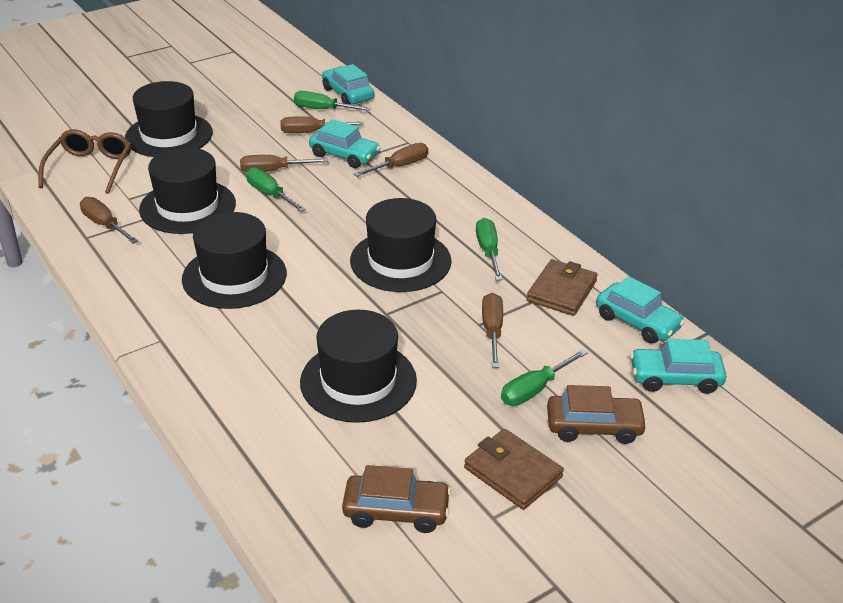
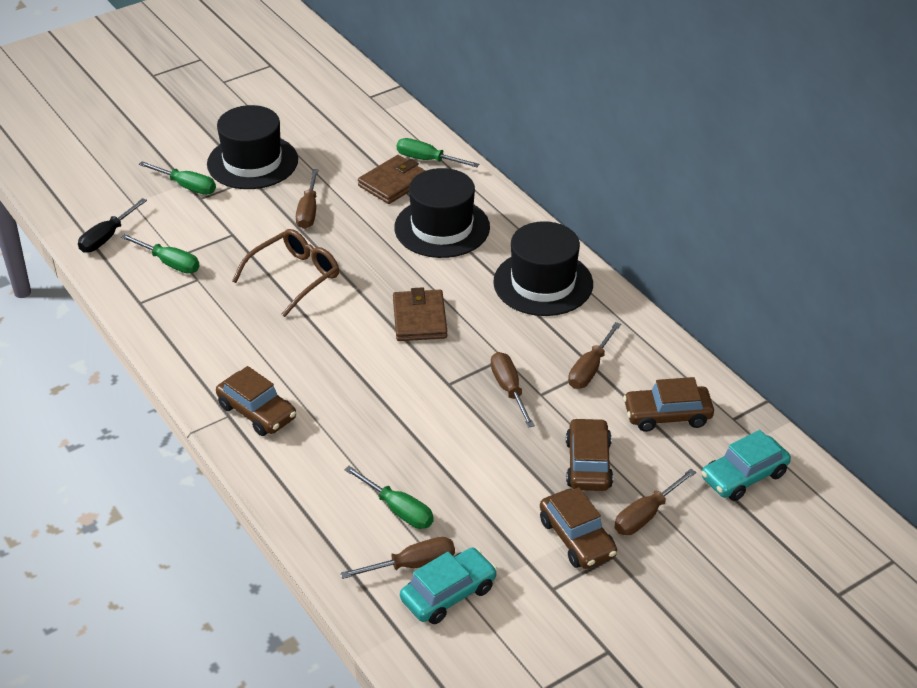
black hat: 5 -> 3
black screwdriver: 0 -> 1
brown car: 2 -> 4
turquoise car: 4 -> 2

